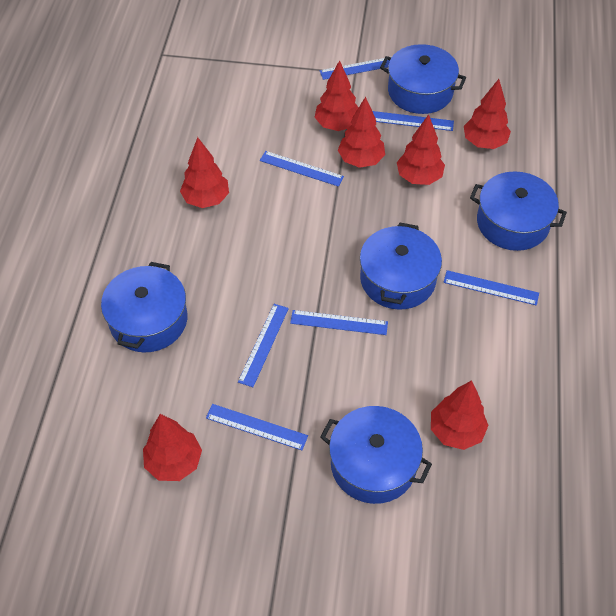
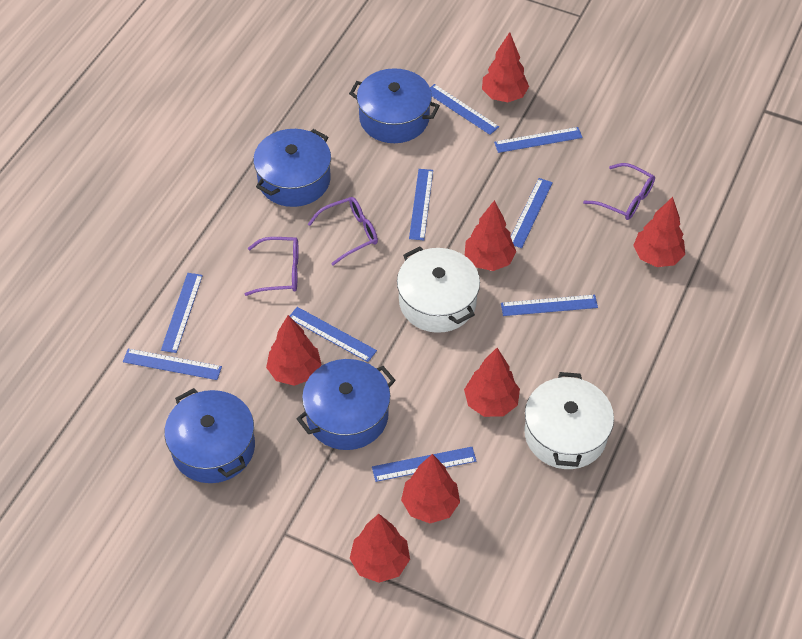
blue pot: 5 -> 4
blue ruler: 7 -> 9
purple glasses: 0 -> 3
white pot: 0 -> 2

